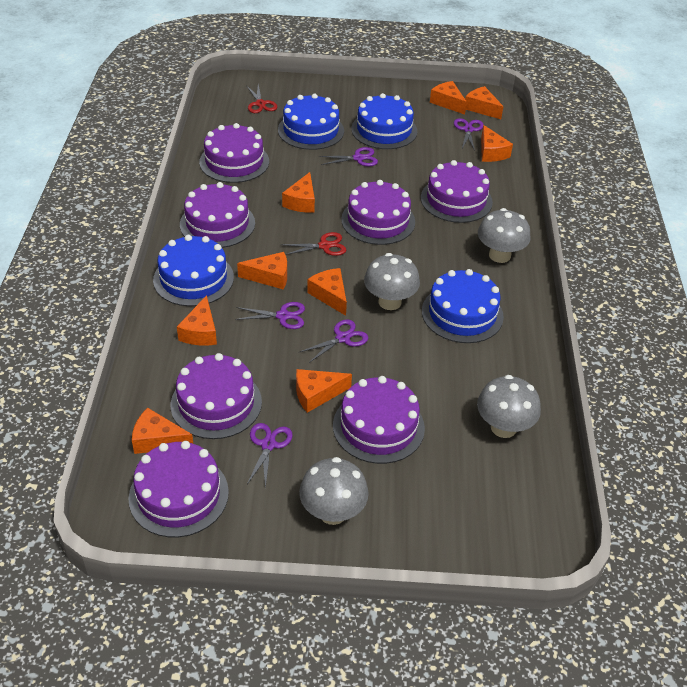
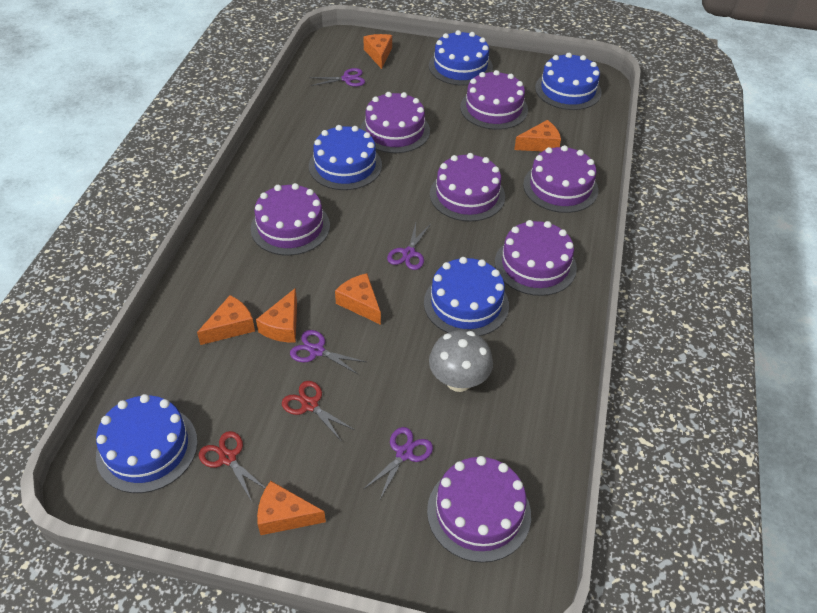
blue cake: 4 -> 5
grey mushroom: 4 -> 1
orange cheese: 9 -> 6
purple scissors: 5 -> 4

